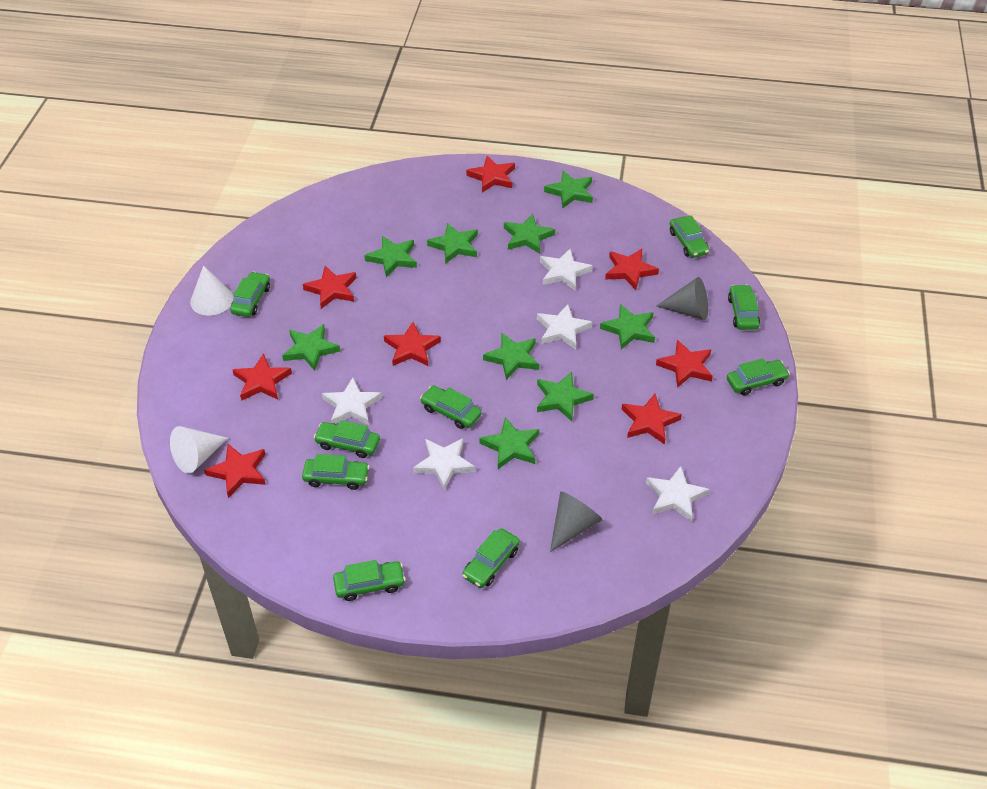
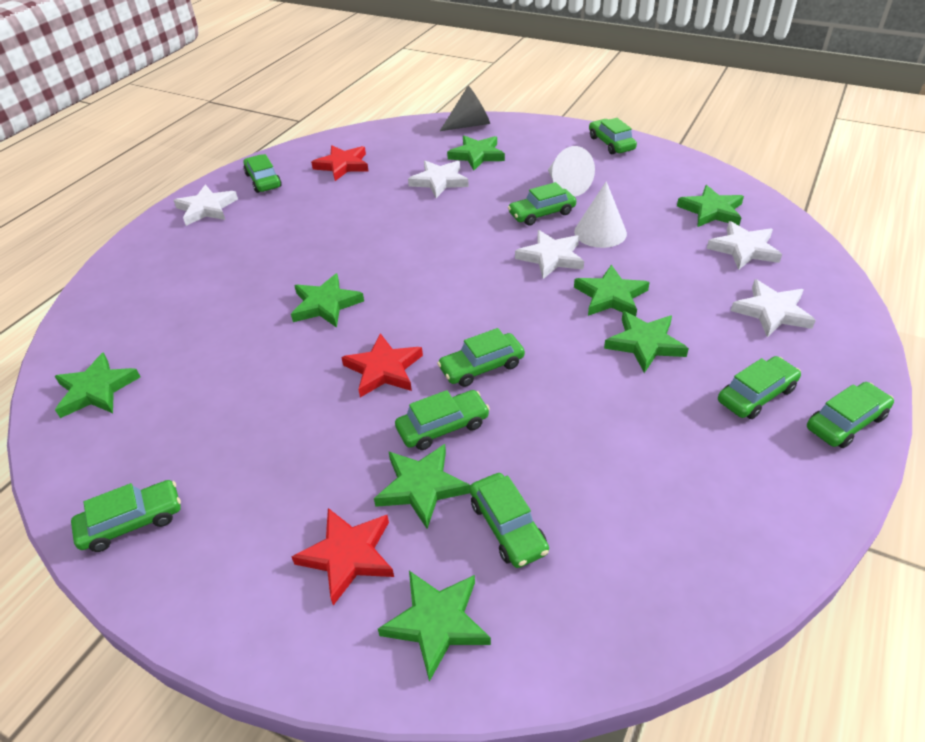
green star: 9 -> 8
grey cone: 2 -> 1
red star: 8 -> 3

